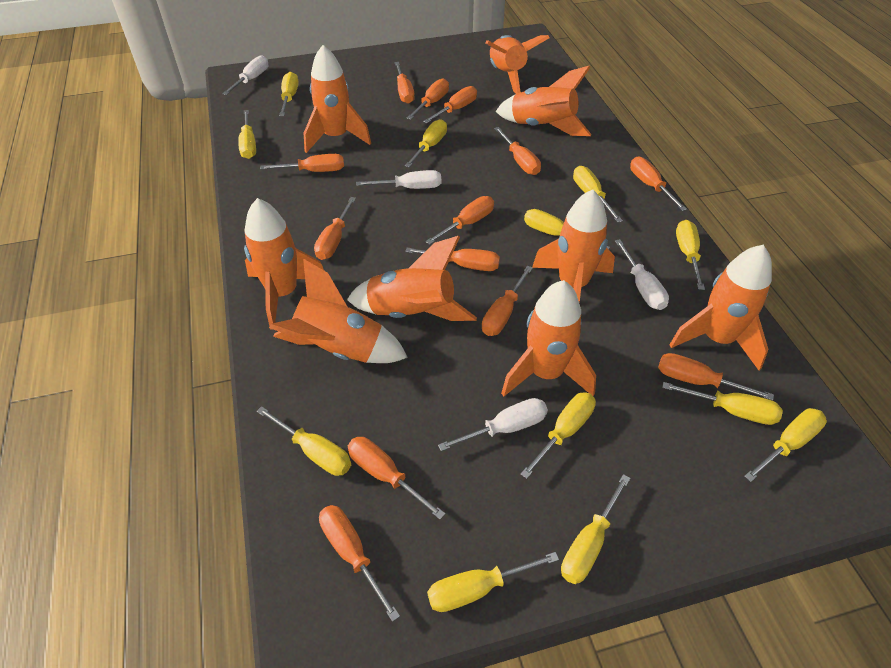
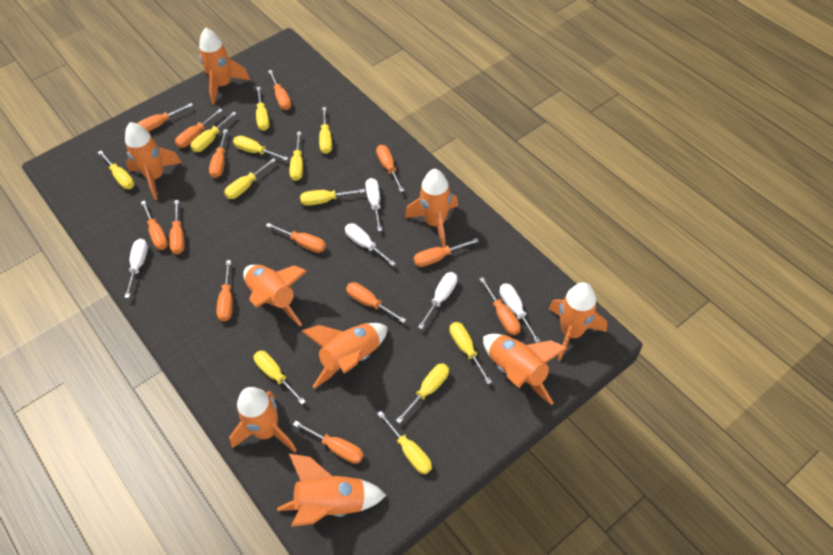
white screwdriver: 4 -> 5

